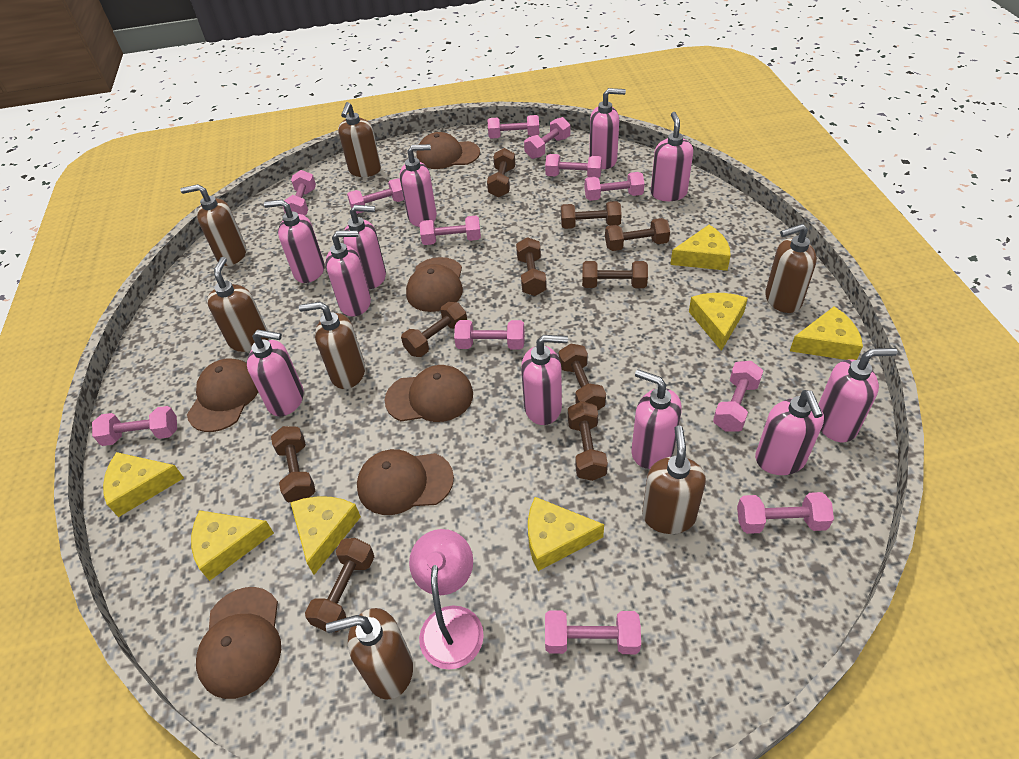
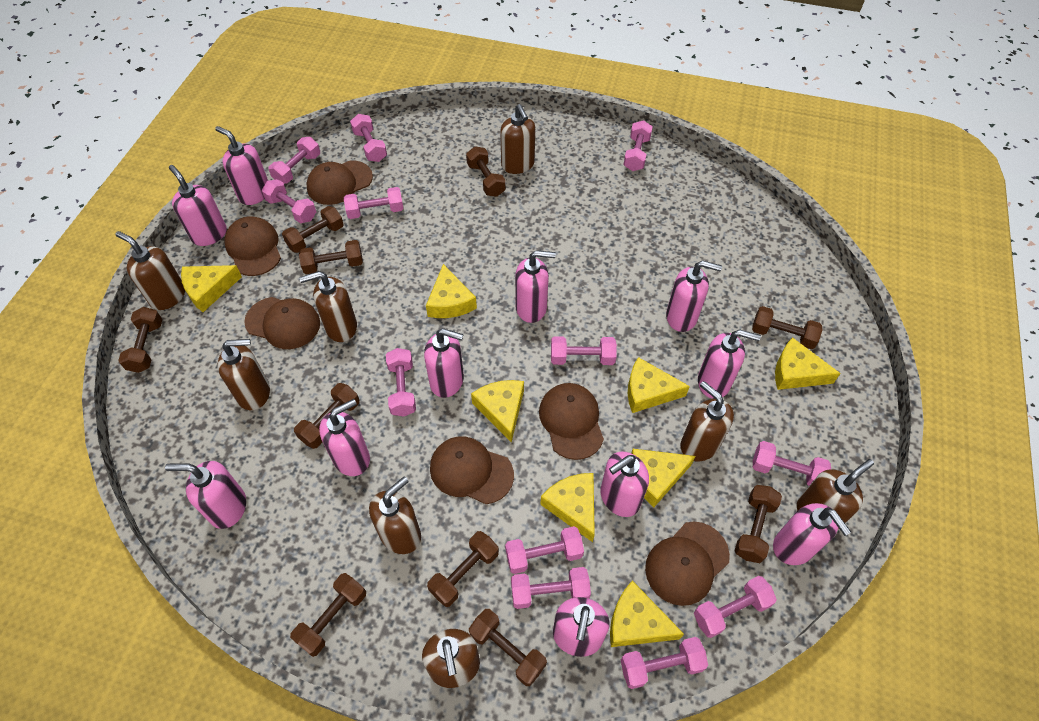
brown soap dispenser: 7 -> 8
pink lamp: 1 -> 0
yellow cheese: 7 -> 8

